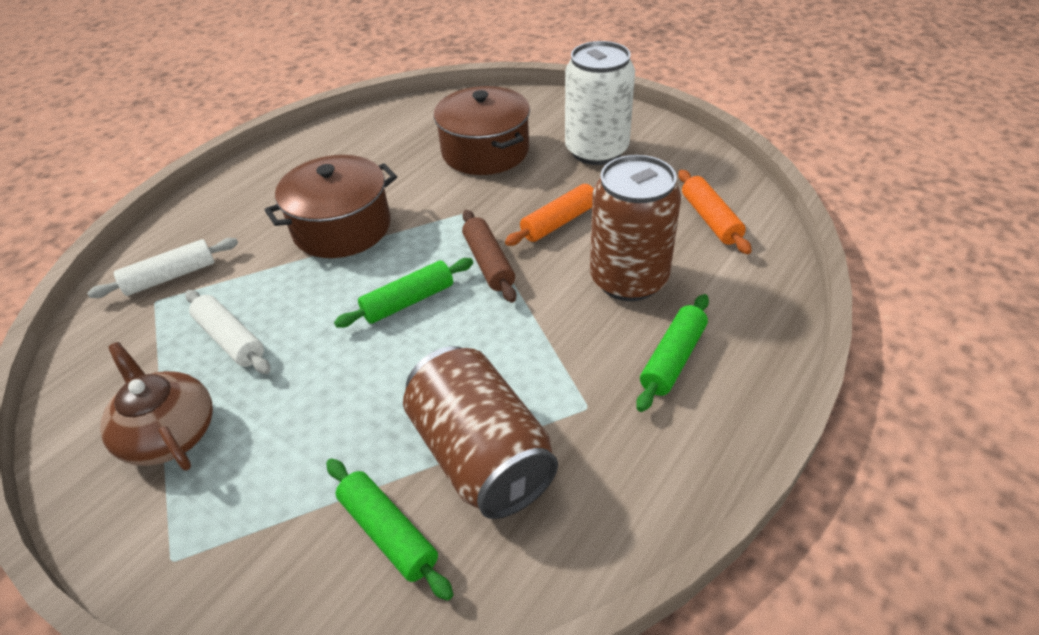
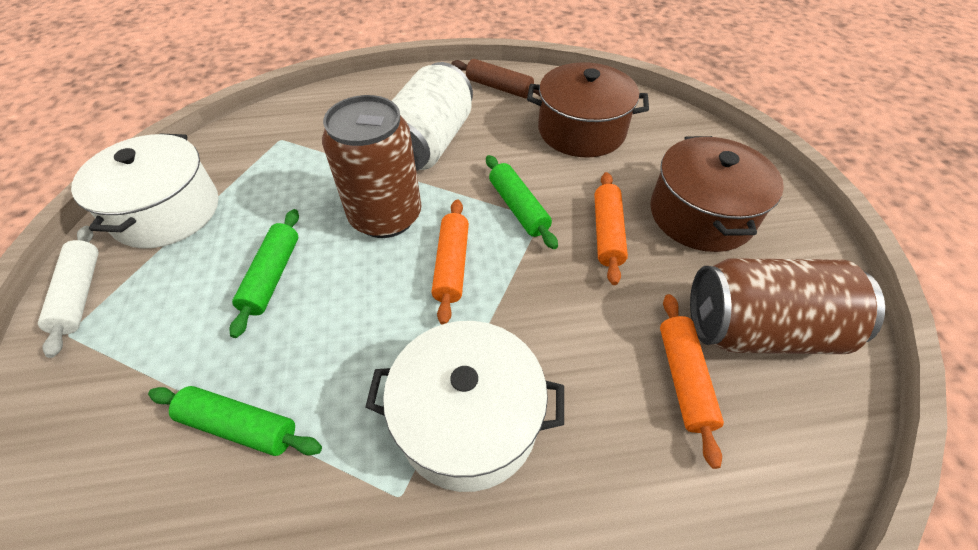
brown teapot: 1 -> 0
orange rolling pin: 2 -> 3
white pot: 0 -> 2
white rolling pin: 2 -> 1

